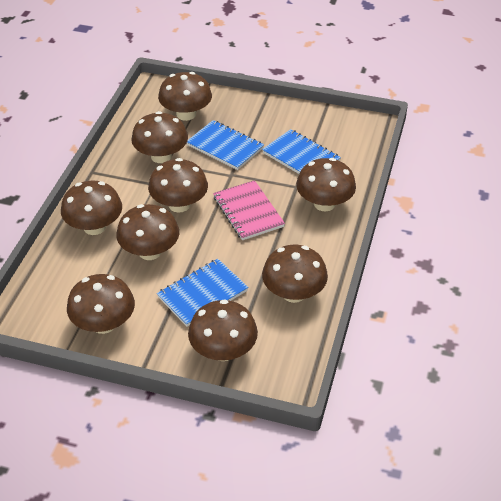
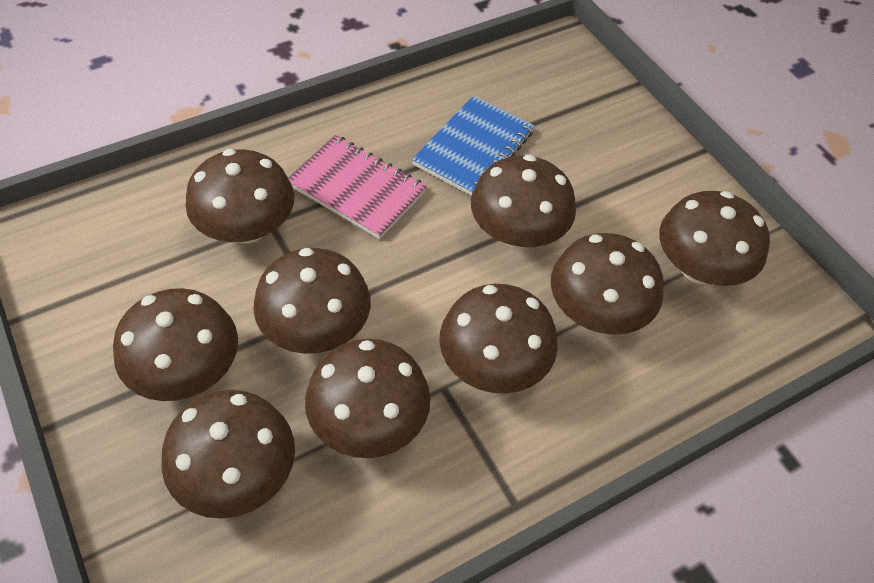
blue notebook: 3 -> 1

